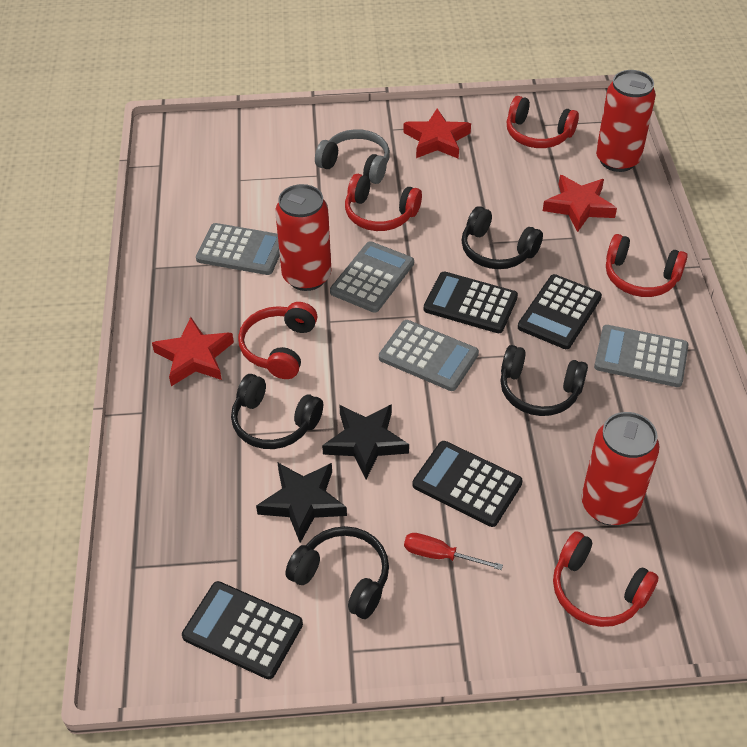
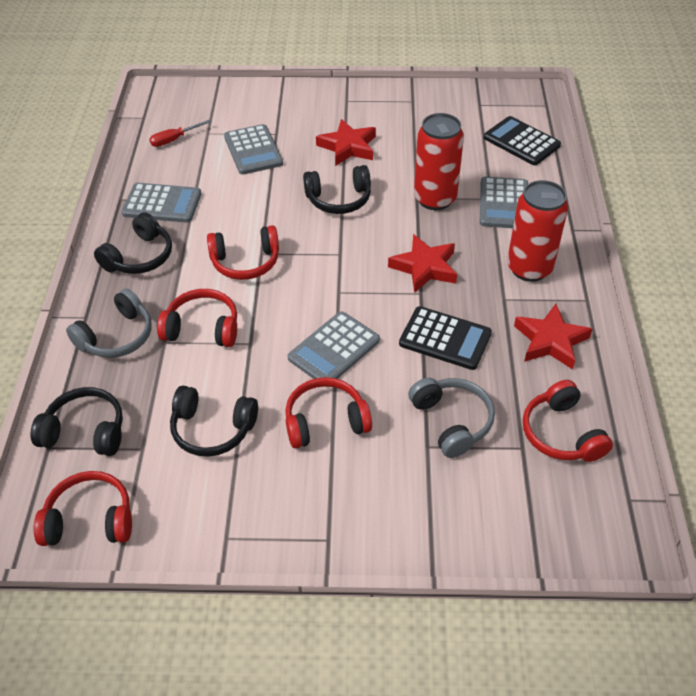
black calculator: 4 -> 2
black star: 2 -> 0
grey headphones: 1 -> 2
red can: 3 -> 2

